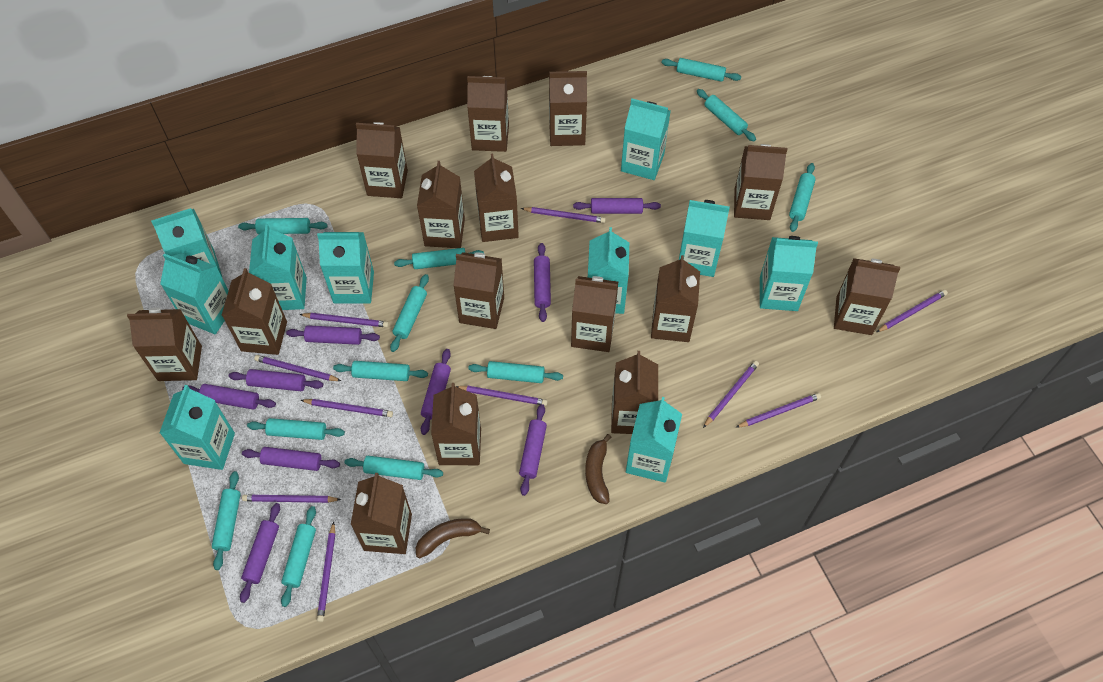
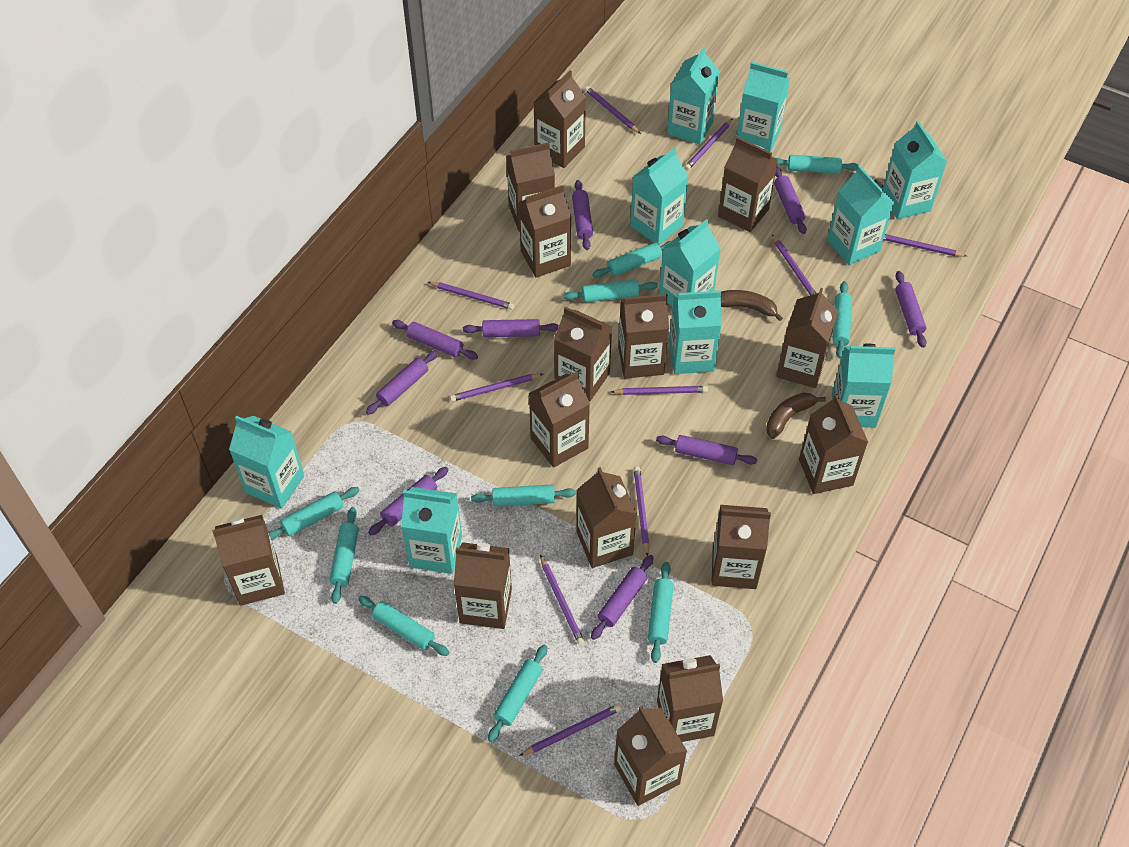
turquoise rolling pin: 12 -> 10

